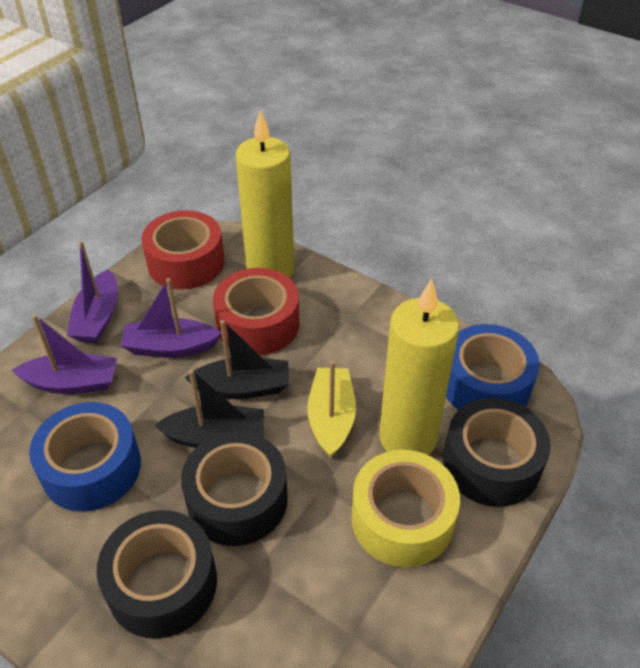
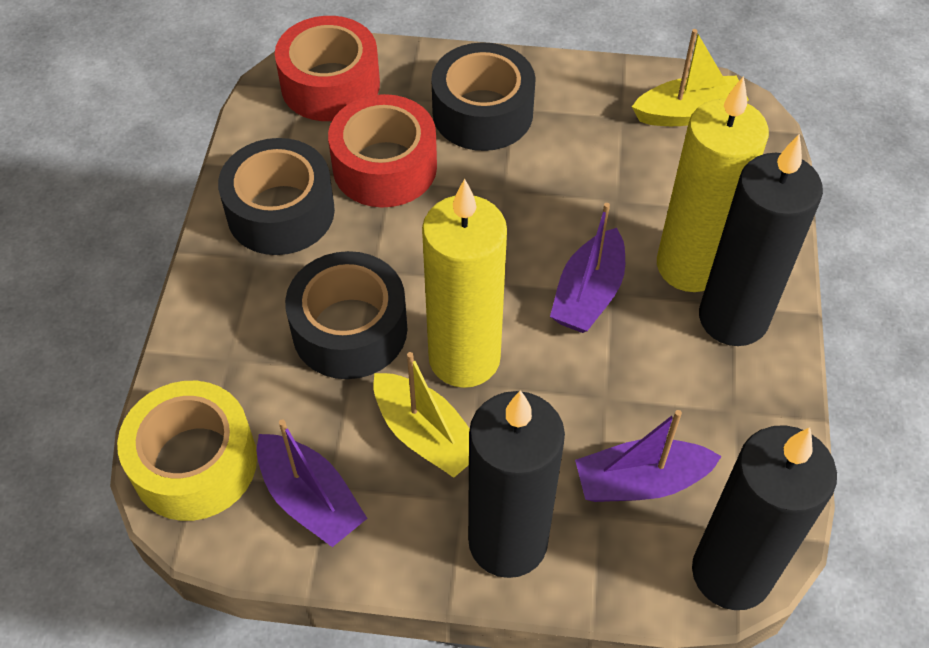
black boat: 2 -> 0
black candle: 0 -> 3
blue tape: 2 -> 0
yellow boat: 1 -> 2

